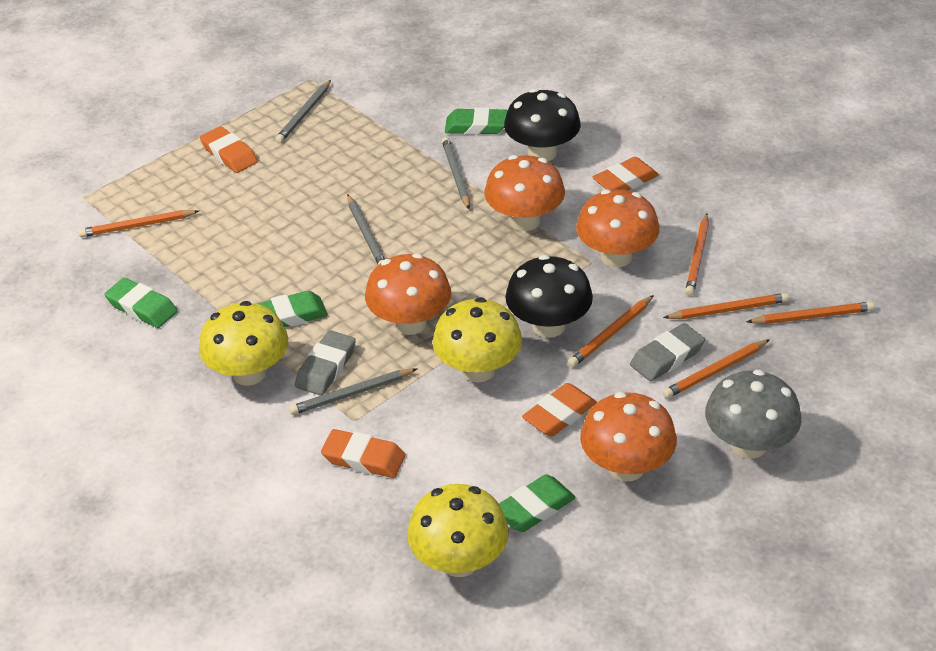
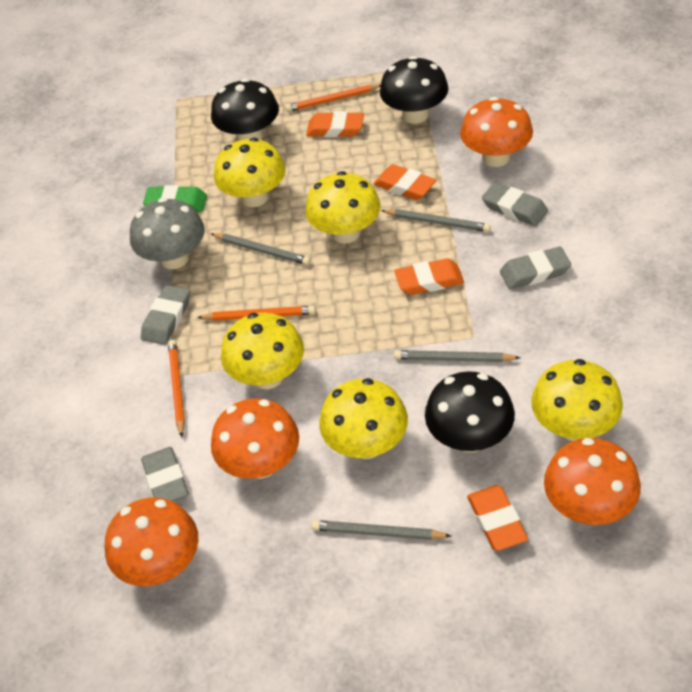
black mushroom: 2 -> 3
green eraser: 4 -> 1
grey eraser: 2 -> 4
orange pencil: 6 -> 3
yellow mushroom: 3 -> 5

